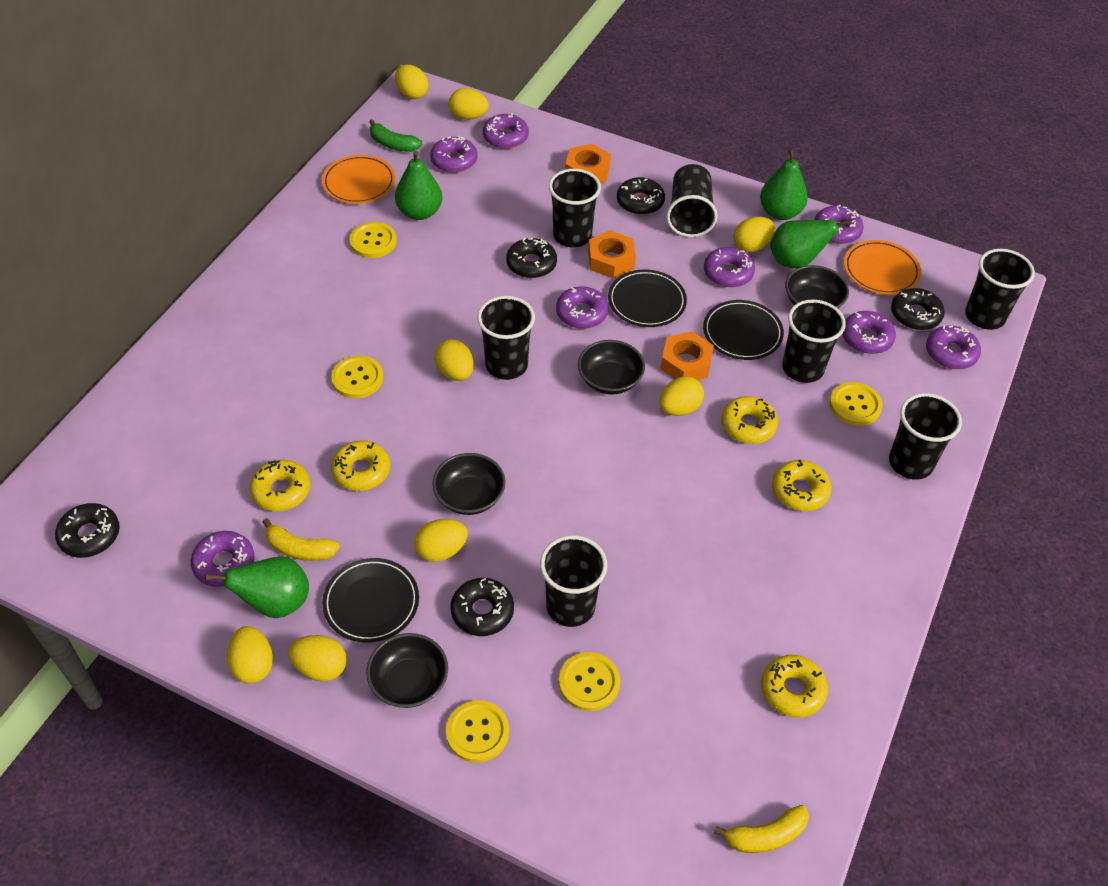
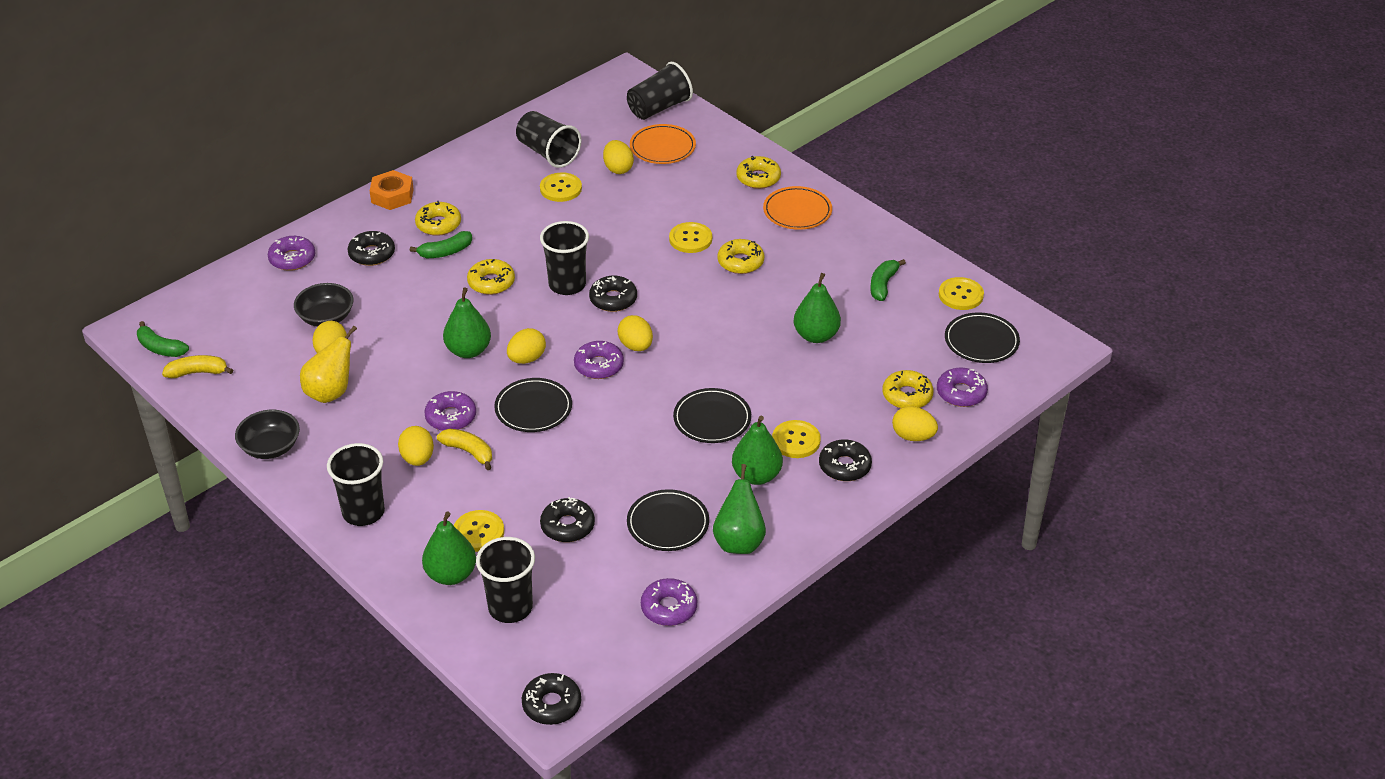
black bowl: 4 -> 2
black cup: 7 -> 5
black plate: 3 -> 4
green banana: 1 -> 3
green pear: 4 -> 5
orange nut: 3 -> 1
purple donut: 8 -> 5
yellow egg: 8 -> 6
yellow pear: 0 -> 1

